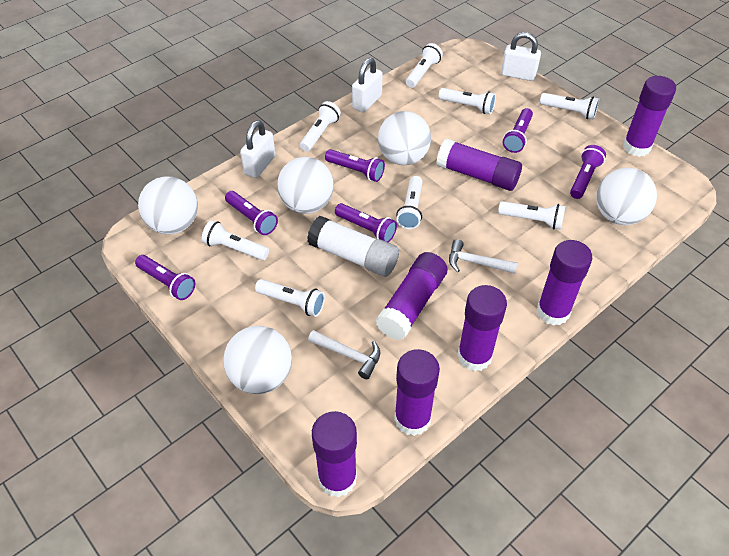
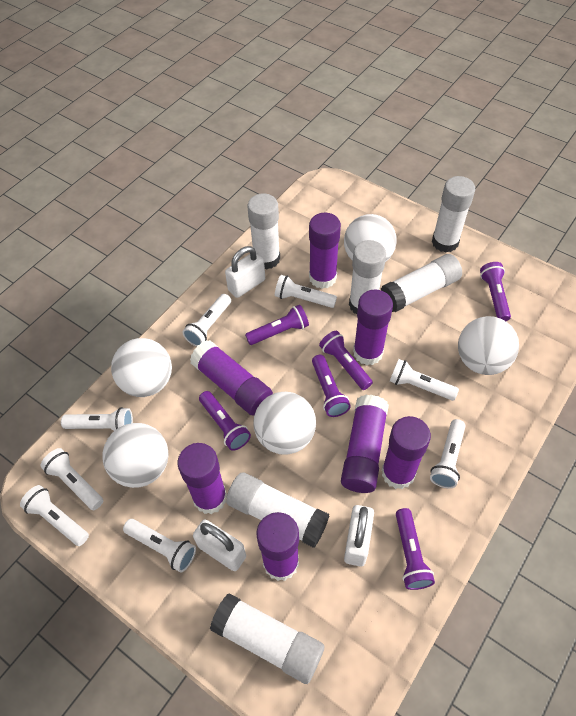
white glue stick: 1 -> 6
white hammer: 2 -> 0

